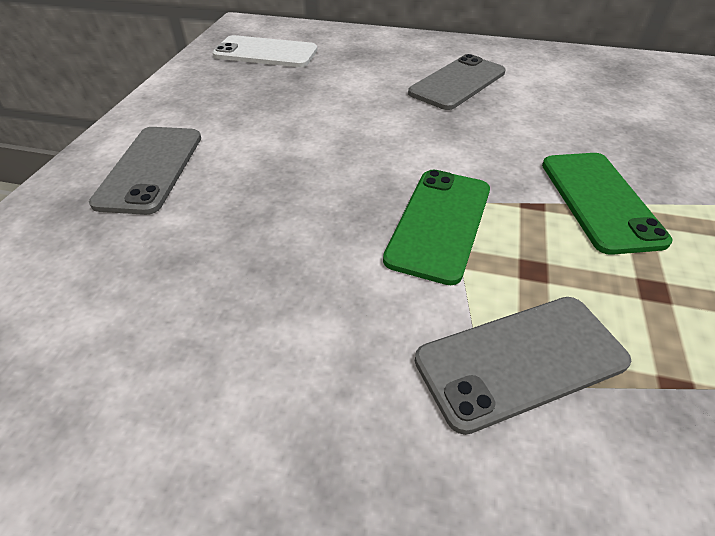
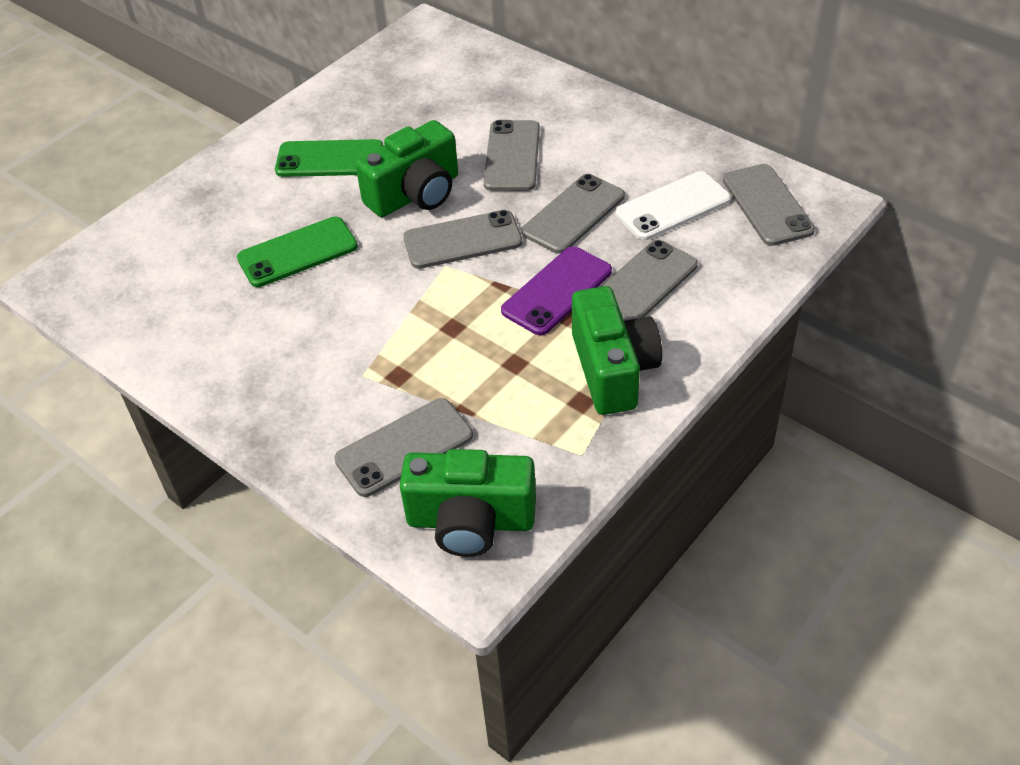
green camera: 0 -> 3
grey phone: 3 -> 6
purple phone: 0 -> 1

